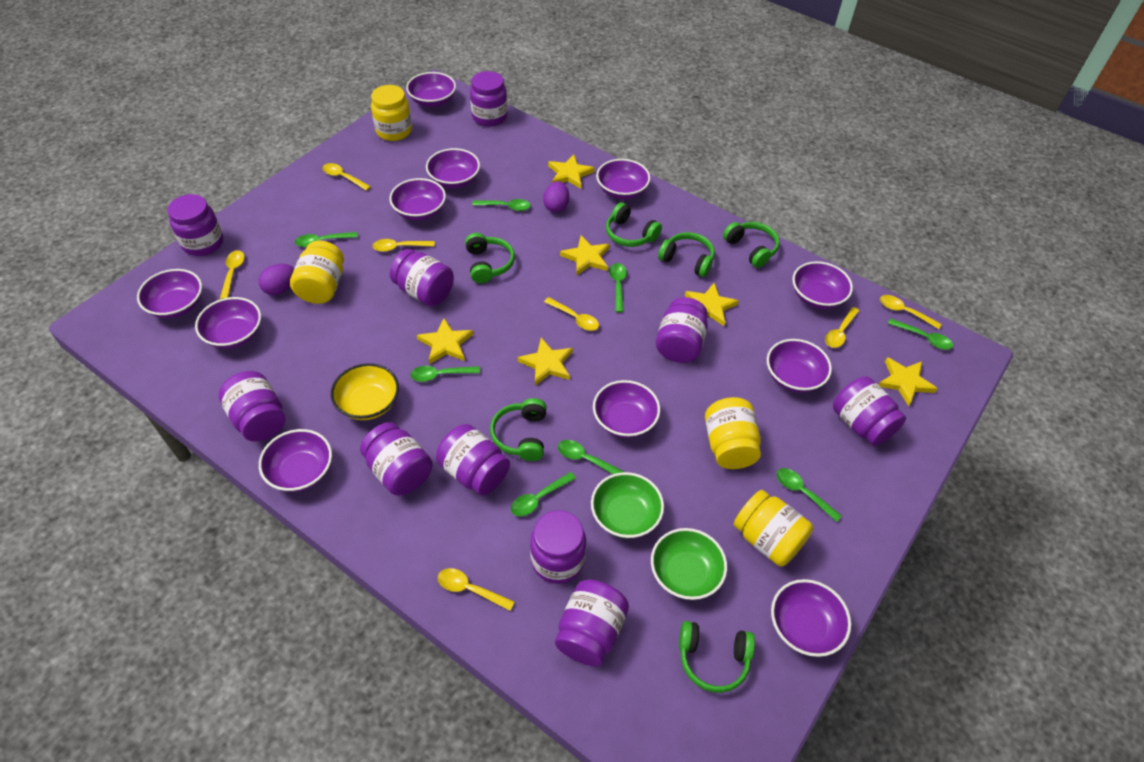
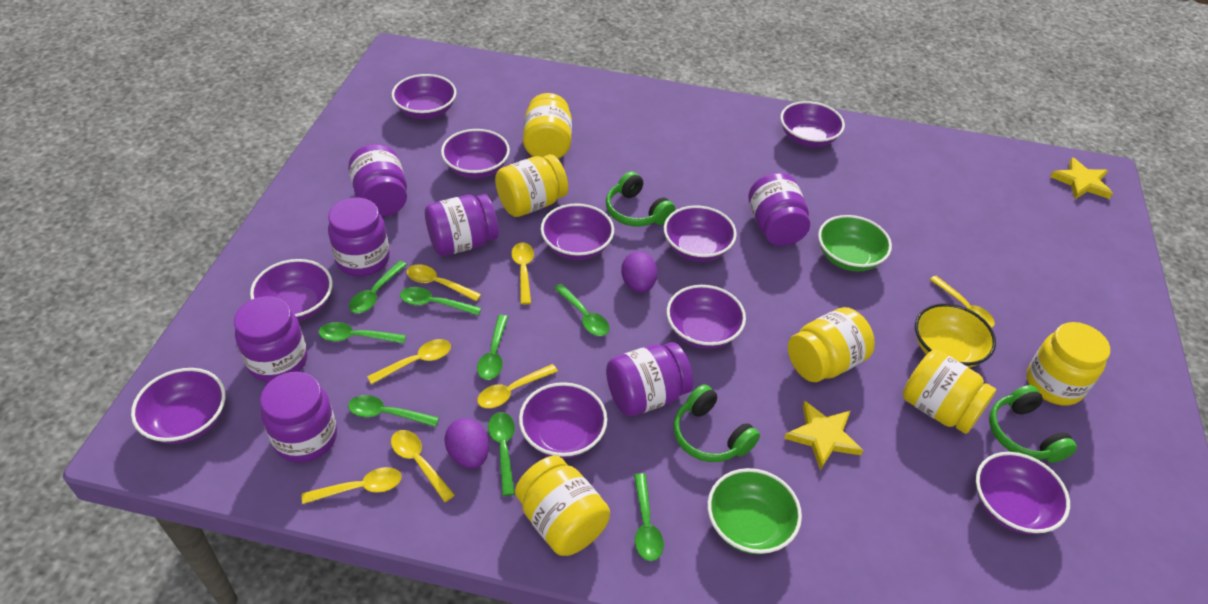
green headphones: 6 -> 3
purple bowl: 11 -> 10
purple jar: 10 -> 7
yellow jar: 4 -> 6
yellow star: 6 -> 2

